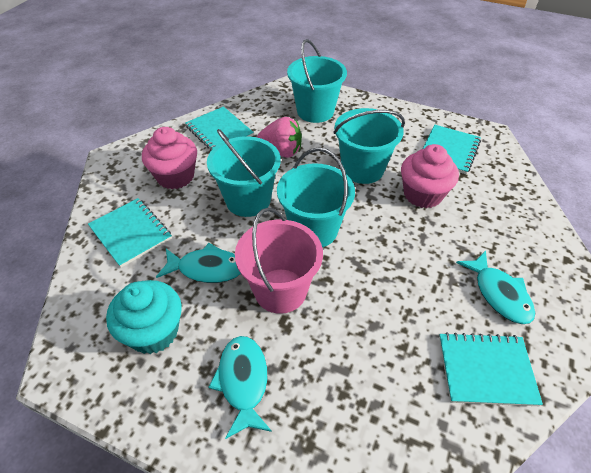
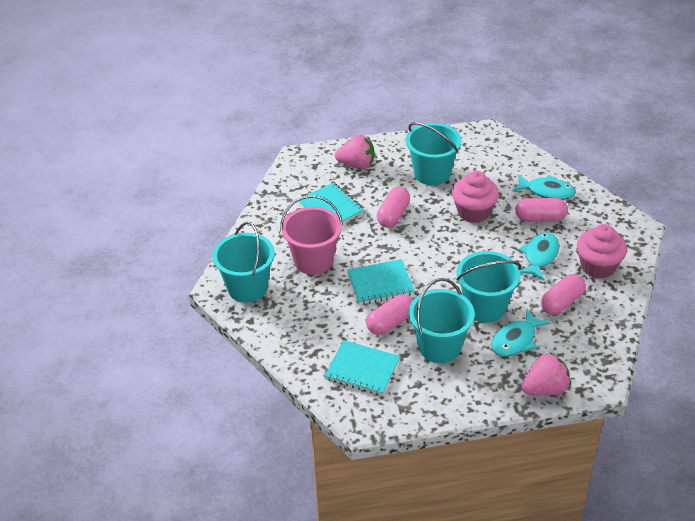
pink capsule: 0 -> 4
pink strawberry: 1 -> 2
turquoise cupcake: 1 -> 0
turquoise notebook: 4 -> 3

